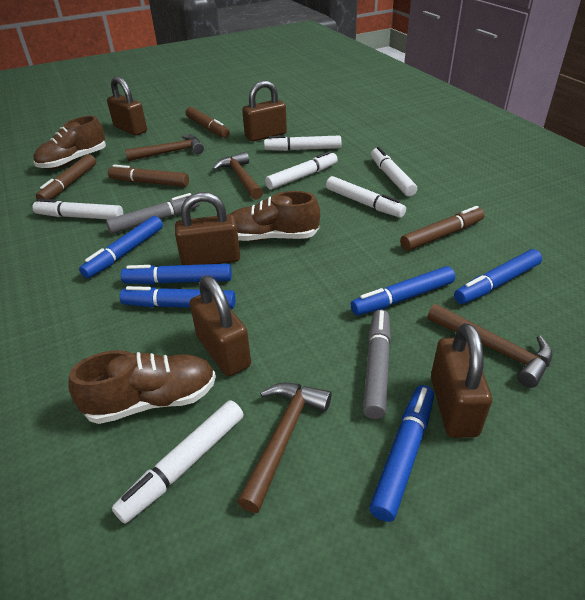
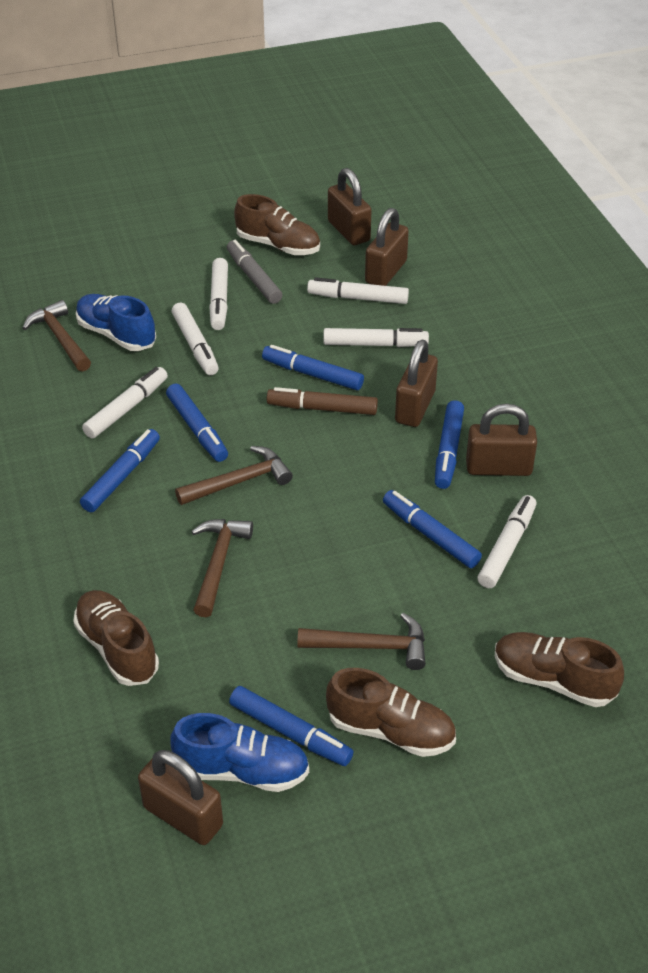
blue shoe: 0 -> 2
brown marker: 4 -> 1
brown shoe: 3 -> 4
grey marker: 2 -> 1

